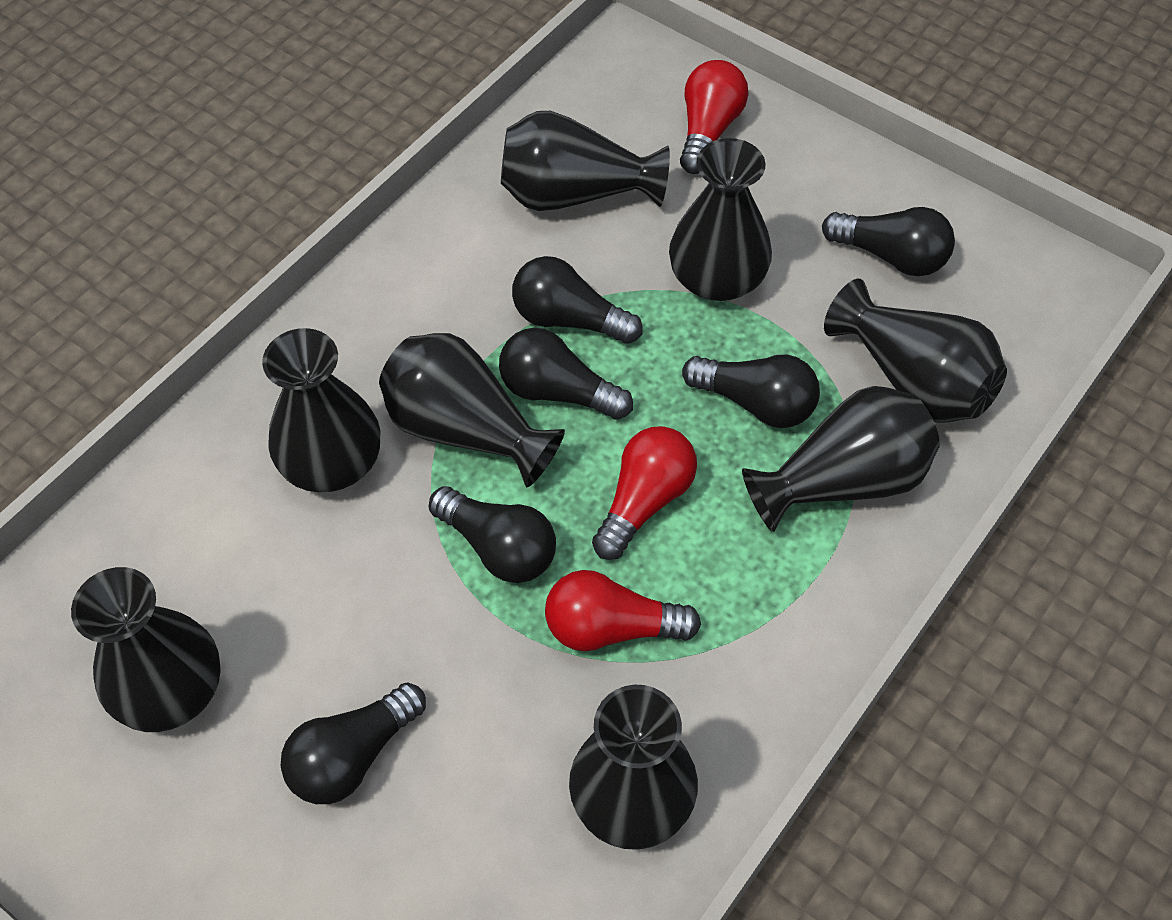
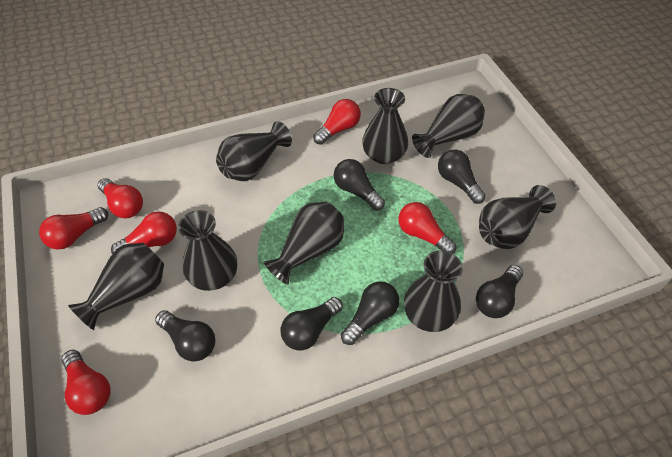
red light bulb: 3 -> 6

